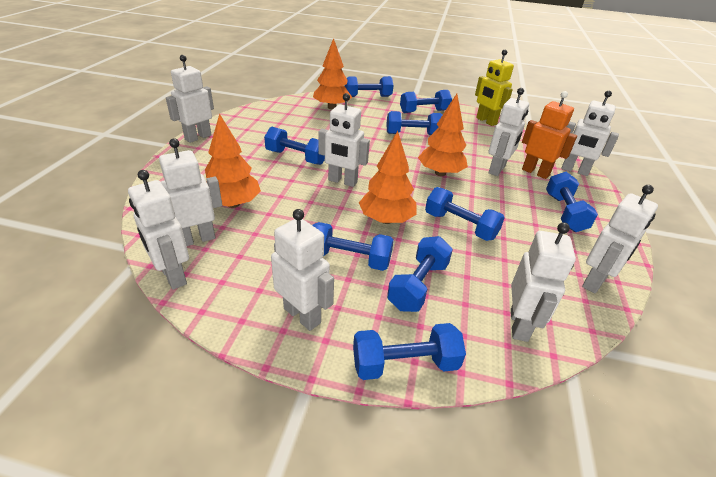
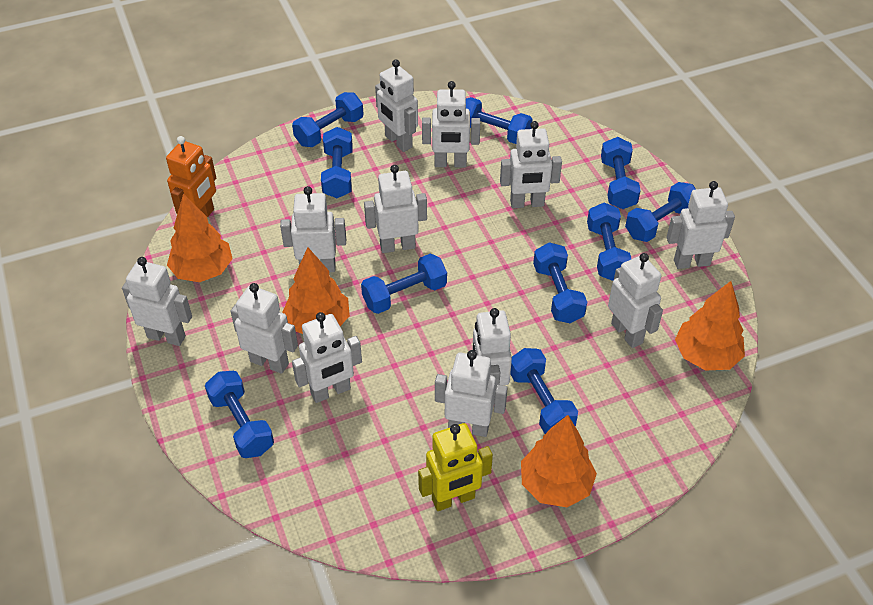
blue dumbbell: 9 -> 10
white robot: 9 -> 12

